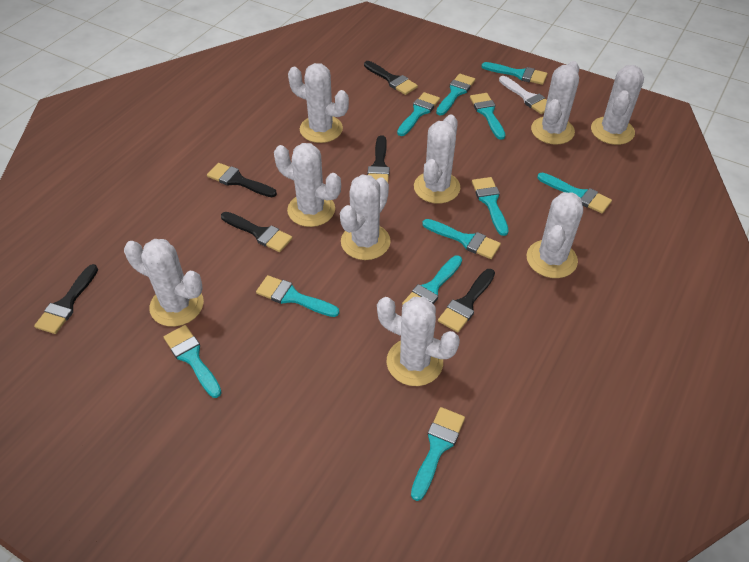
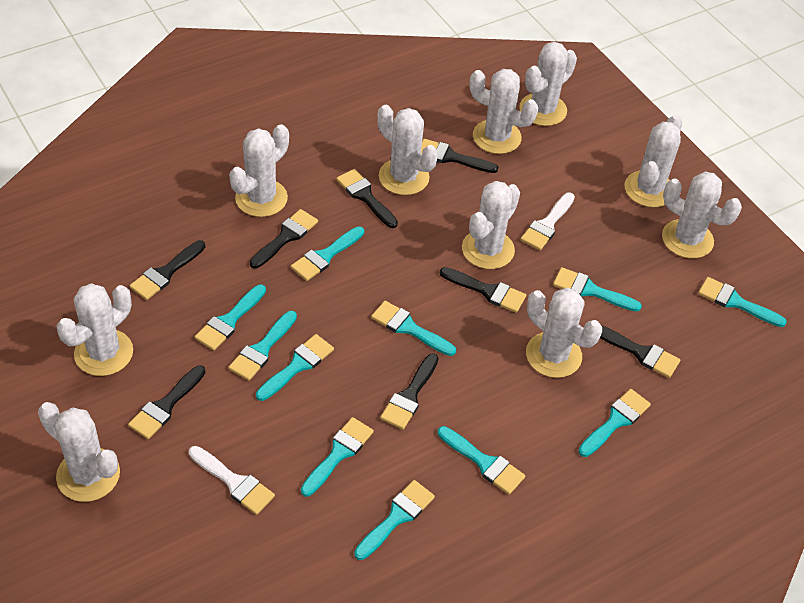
black brush: 6 -> 8
white brush: 1 -> 2
white cactus: 9 -> 10

